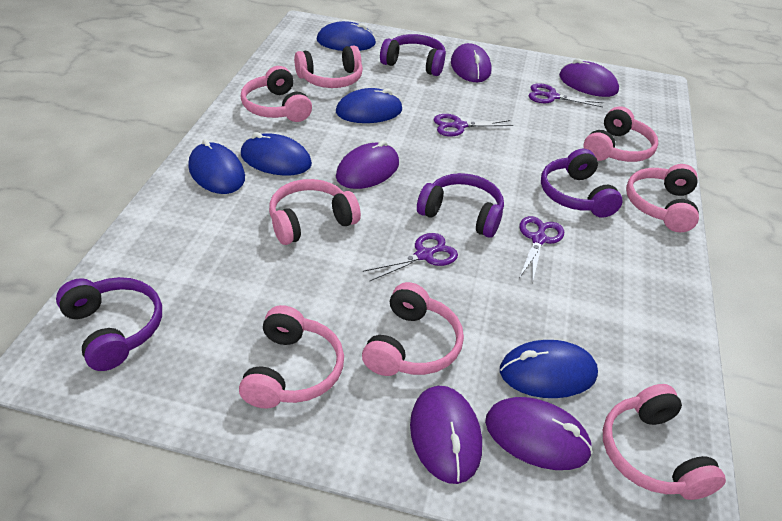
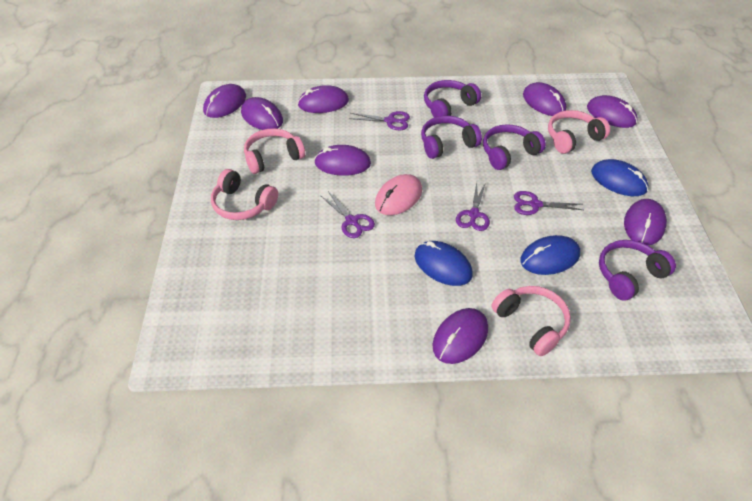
blue mouse: 5 -> 3
pink headphones: 8 -> 4
pink mouse: 0 -> 1
purple mouse: 5 -> 8

